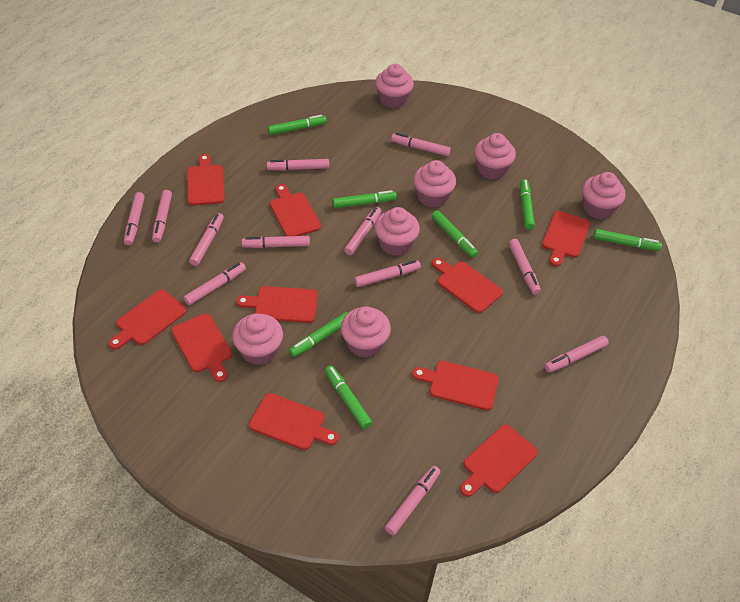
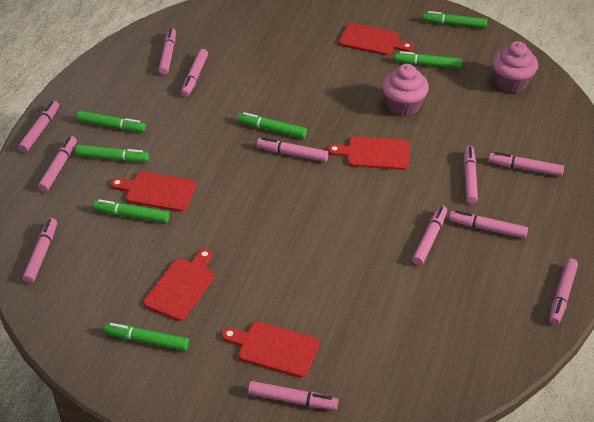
pink cupcake: 7 -> 2
red cutting board: 10 -> 5

